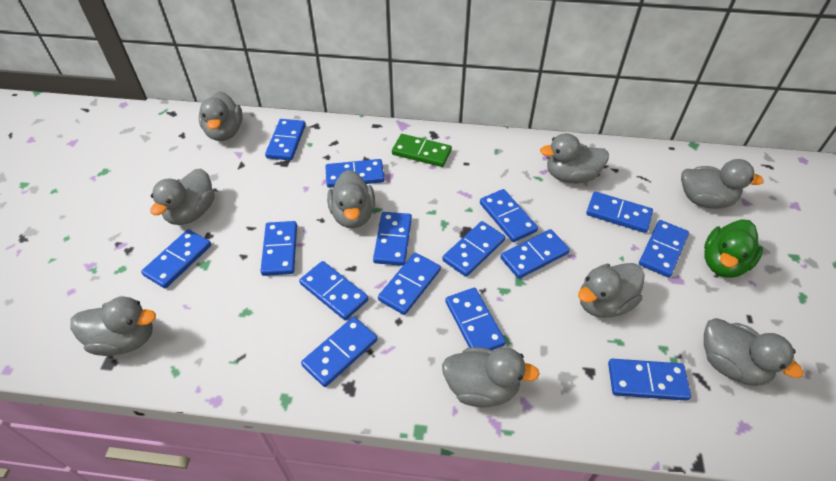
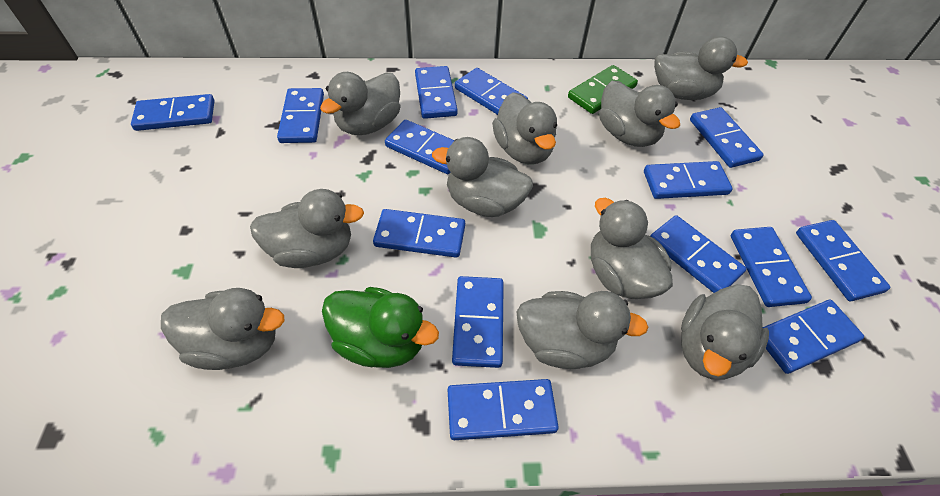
blue domino: 15 -> 14
grey duck: 9 -> 10

